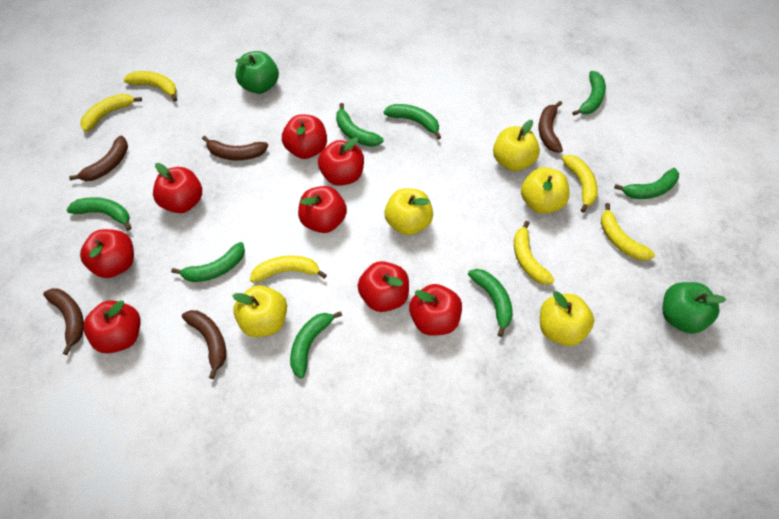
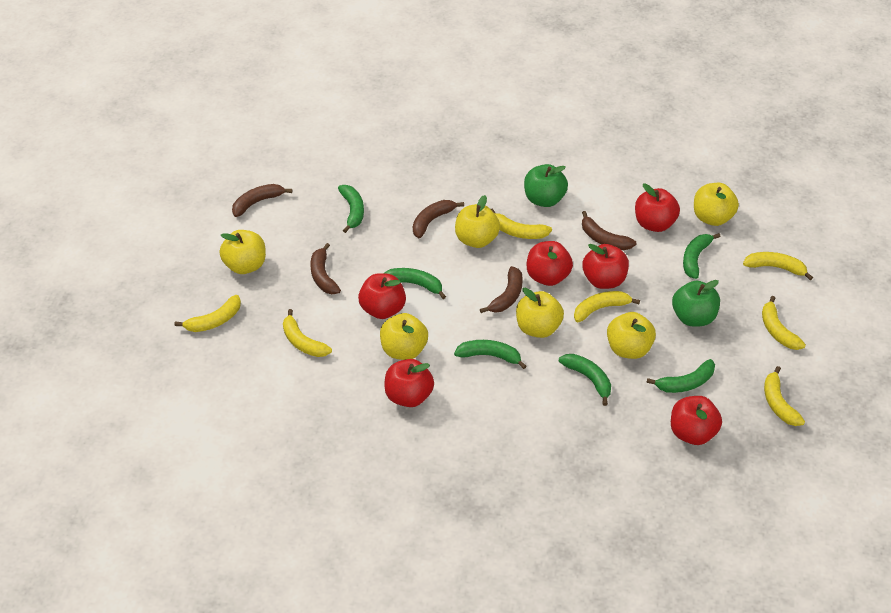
green banana: 8 -> 6
red apple: 8 -> 6
yellow apple: 5 -> 6
yellow banana: 6 -> 7

